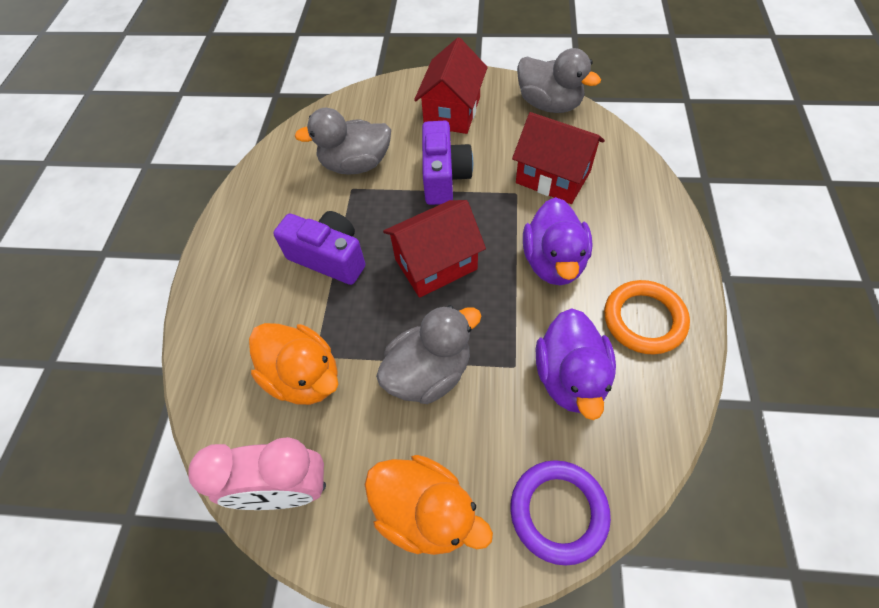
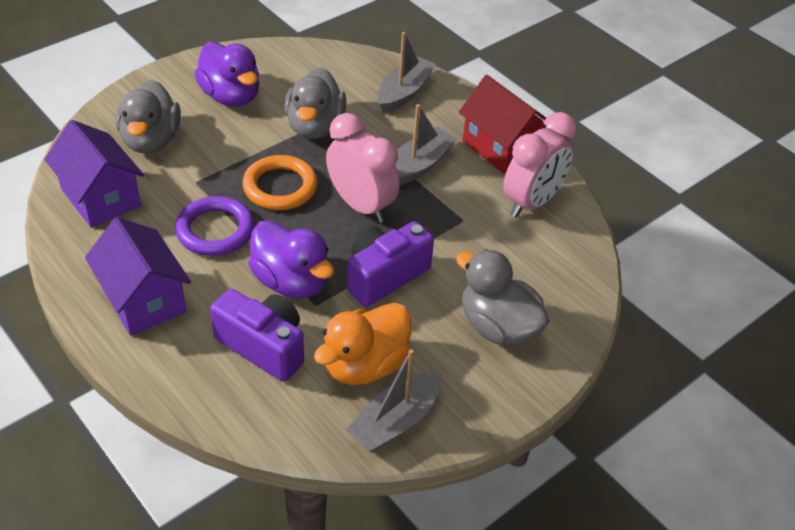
grey boat: 0 -> 3
orange duck: 2 -> 1
pink clock: 1 -> 2
purple house: 0 -> 2
red house: 3 -> 1

